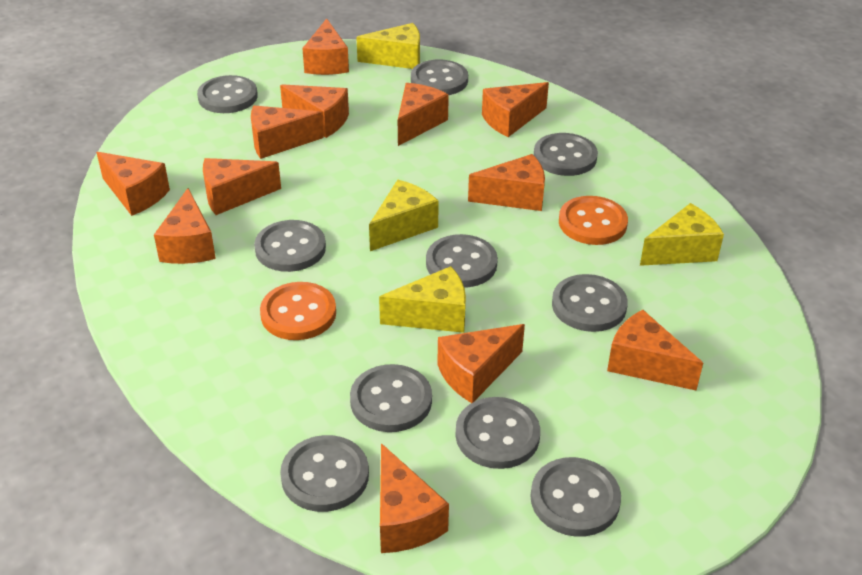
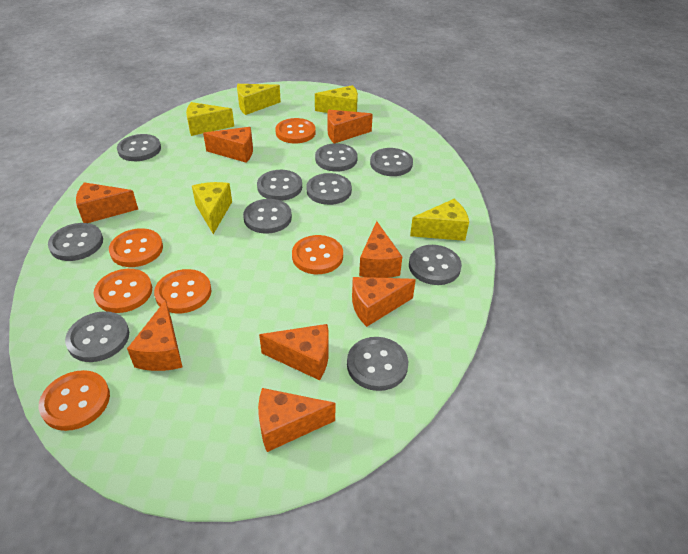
orange button: 2 -> 6
orange cheese: 12 -> 8
yellow cheese: 4 -> 5

